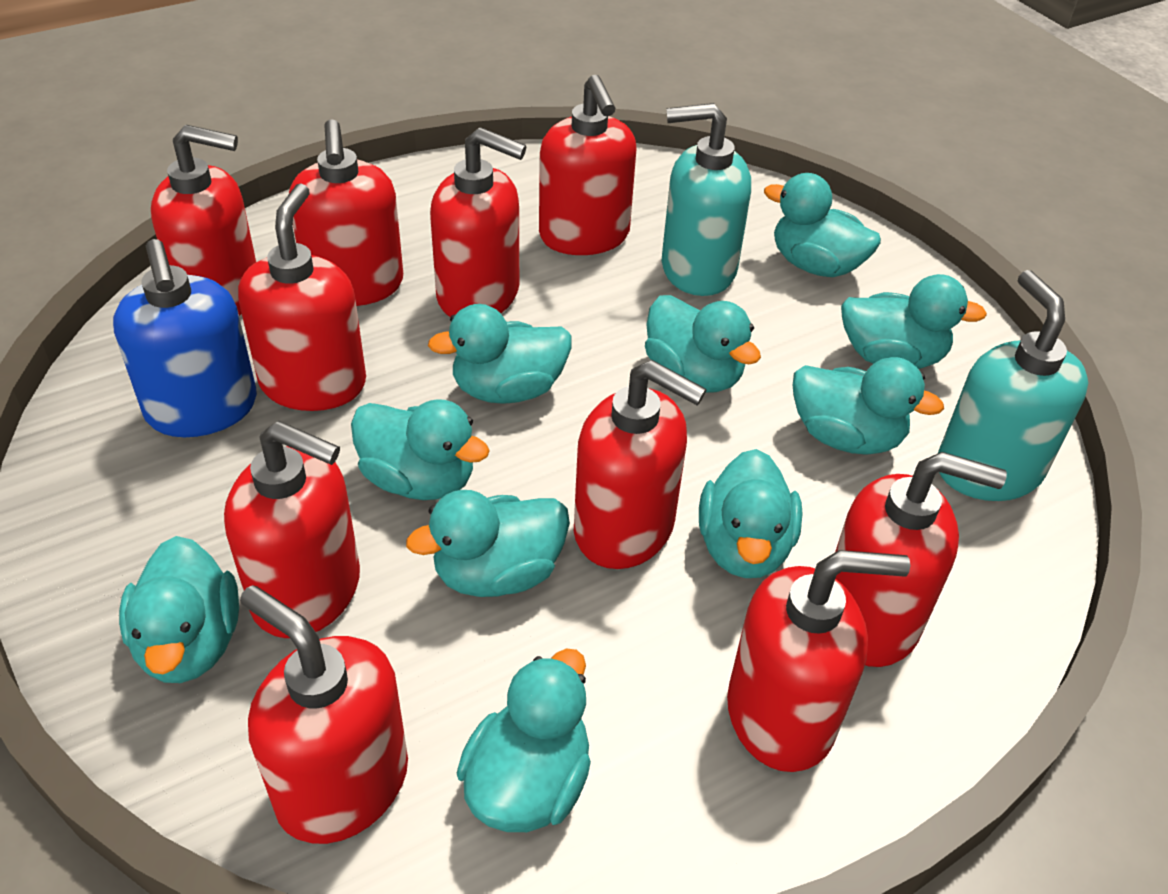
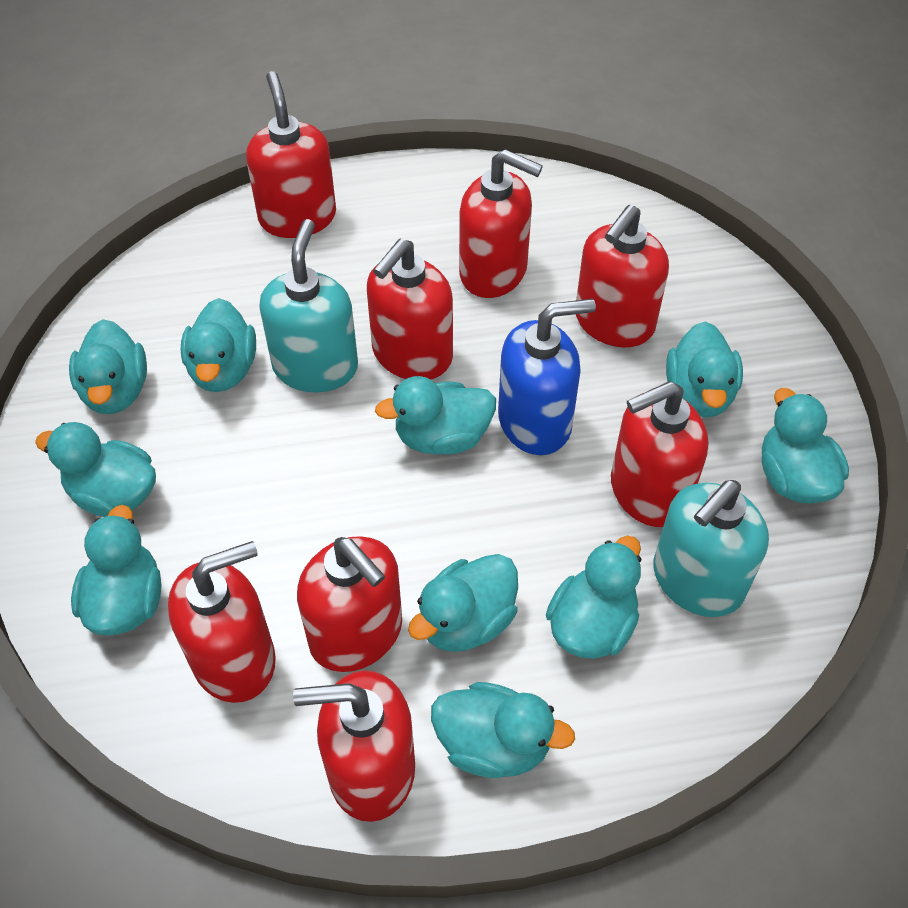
red soap dispenser: 10 -> 8

